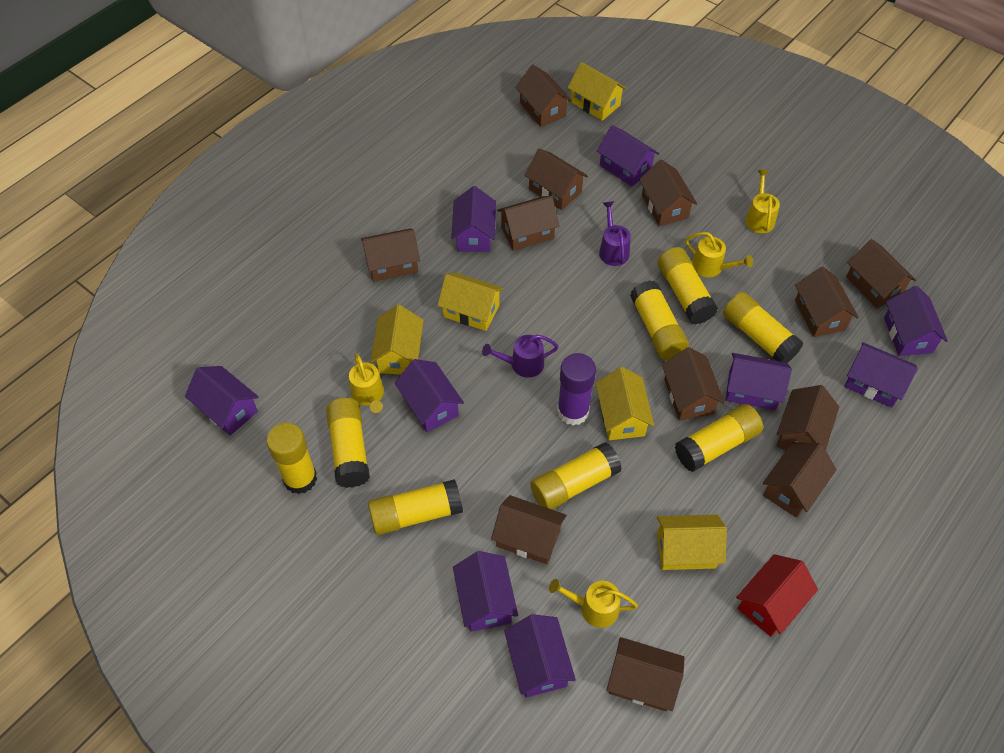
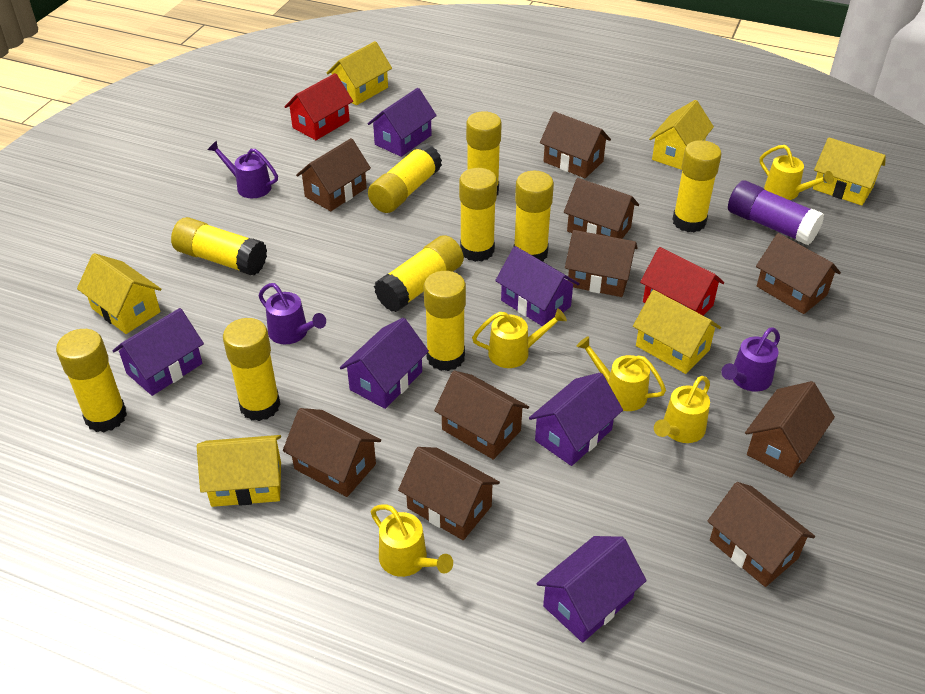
brown house: 12 -> 10
purple house: 9 -> 6
purple watering can: 2 -> 3
red house: 1 -> 2
yellow glue stick: 8 -> 10
yellow house: 5 -> 6
yellow watering can: 4 -> 5

